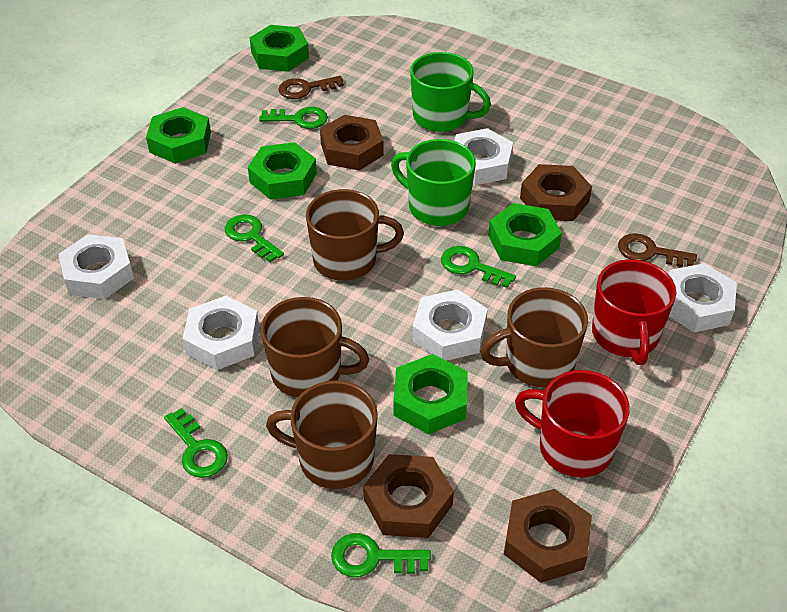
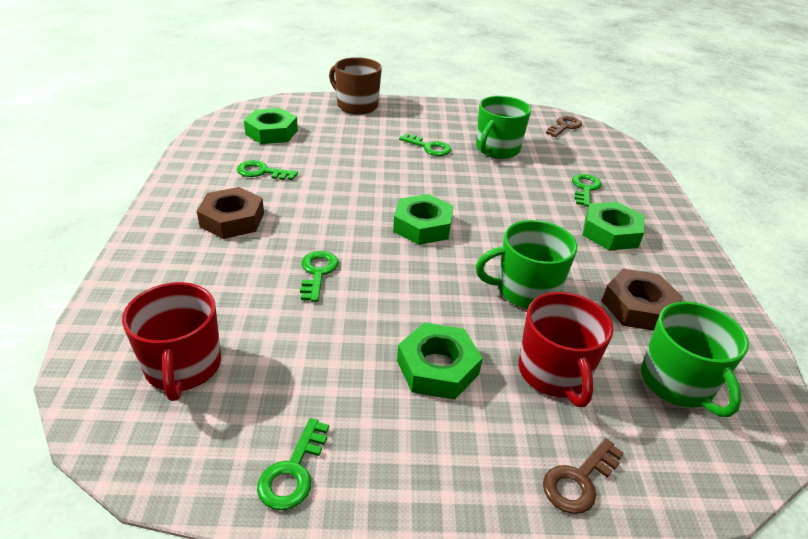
brown mug: 4 -> 1
brown nut: 4 -> 2
green mug: 2 -> 3
green nut: 5 -> 4
white nut: 5 -> 0

